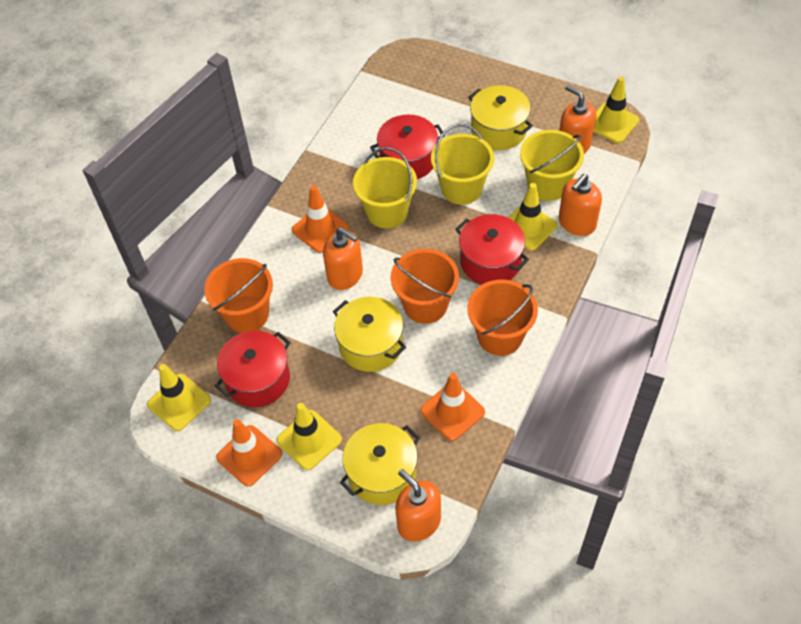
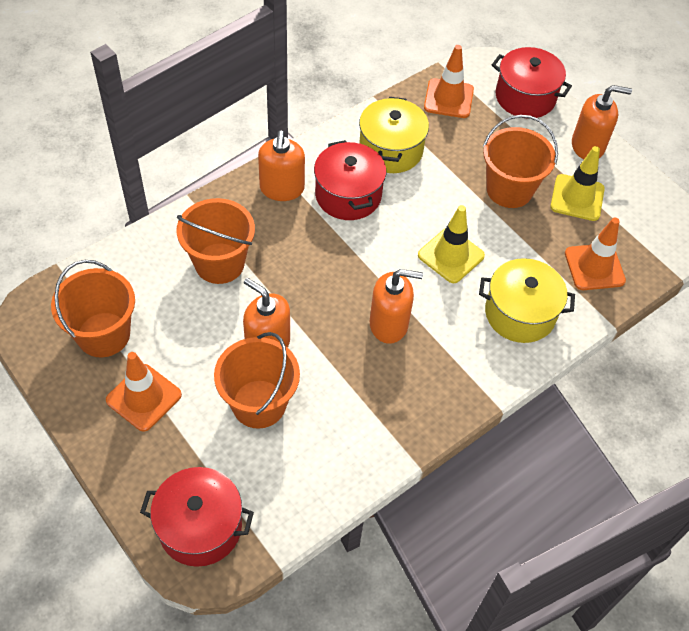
orange bucket: 3 -> 4
yellow bucket: 3 -> 0
yellow pot: 3 -> 2
yellow traffic cone: 4 -> 2

